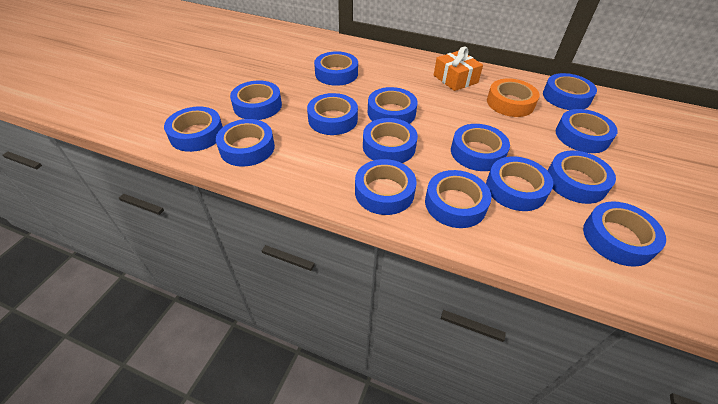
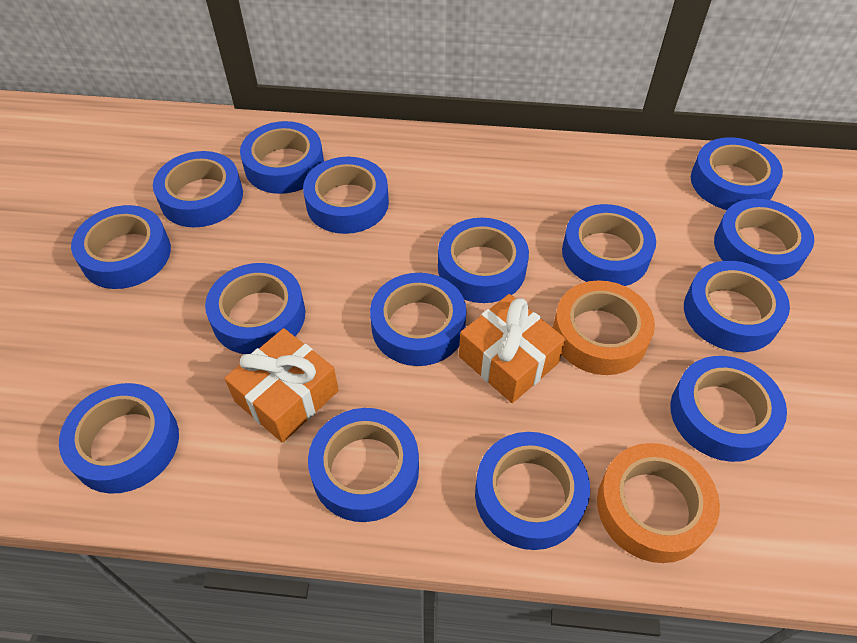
orange gift: 1 -> 2
orange tape: 1 -> 2

